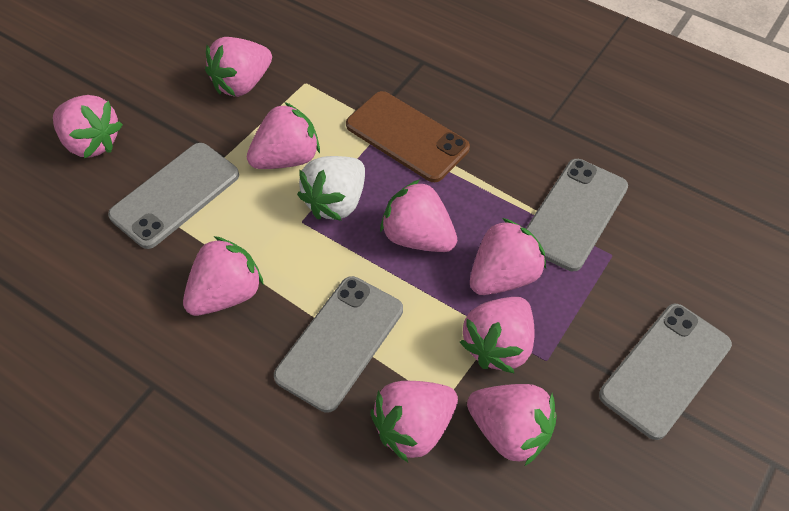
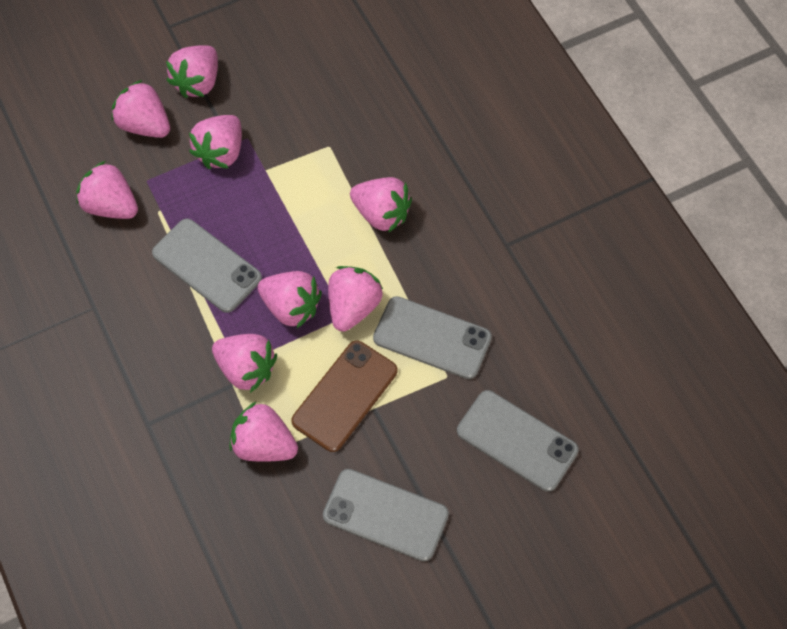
white strawberry: 1 -> 0

